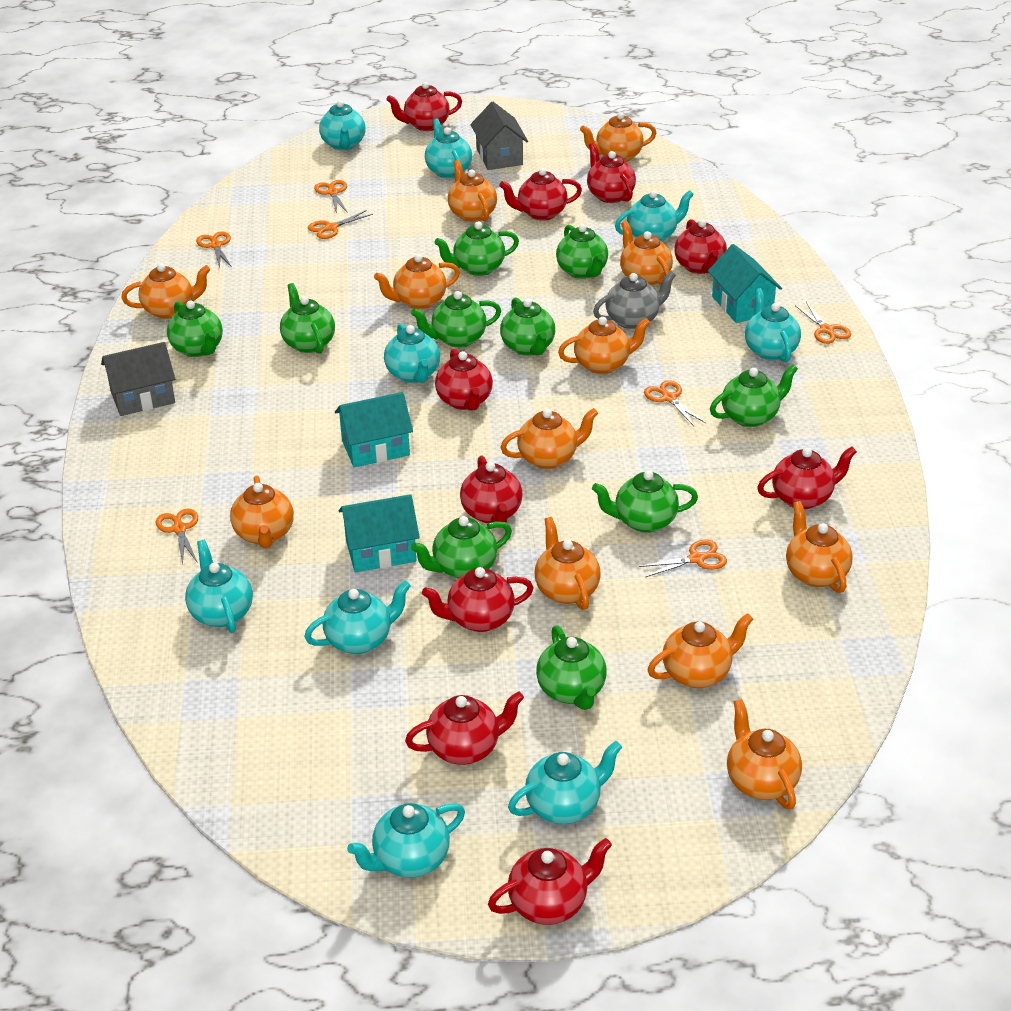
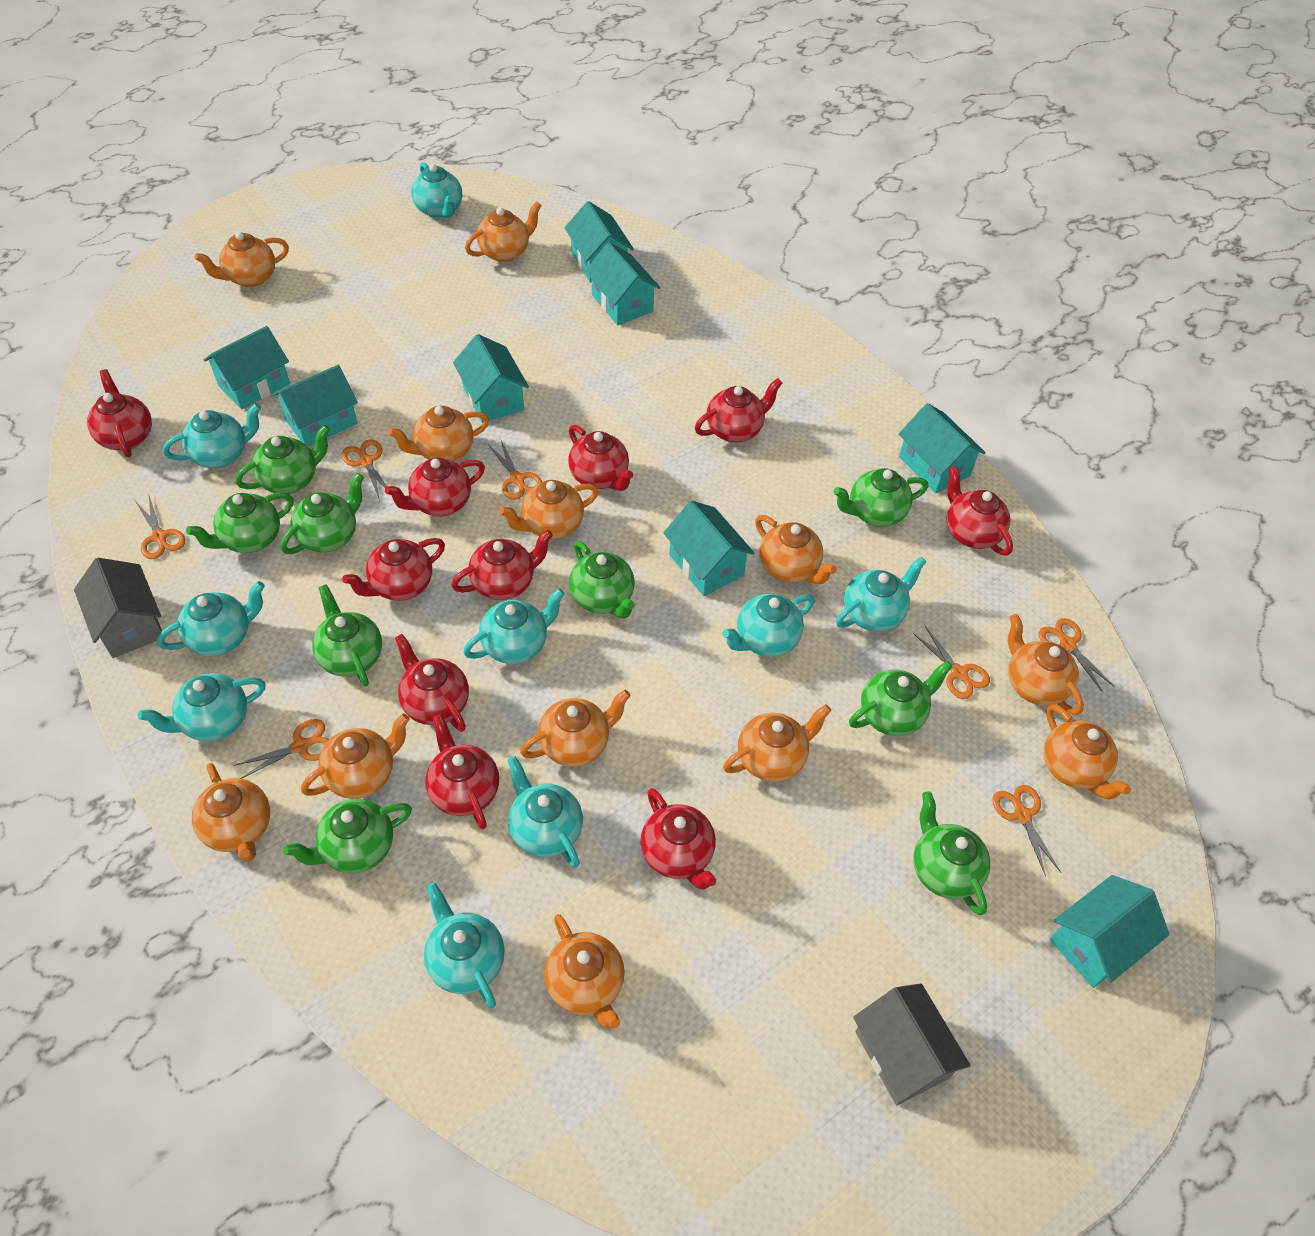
green teapot: 10 -> 9
grey teapot: 1 -> 0
turquoise house: 3 -> 8

